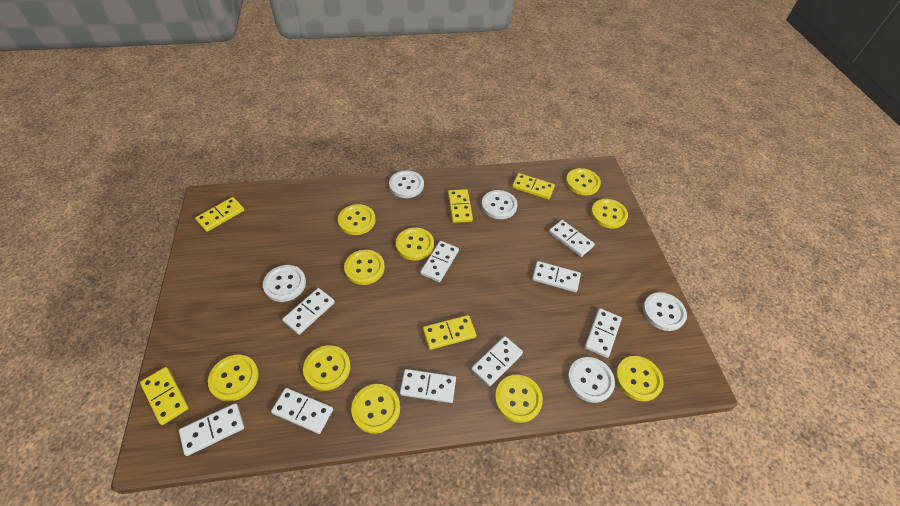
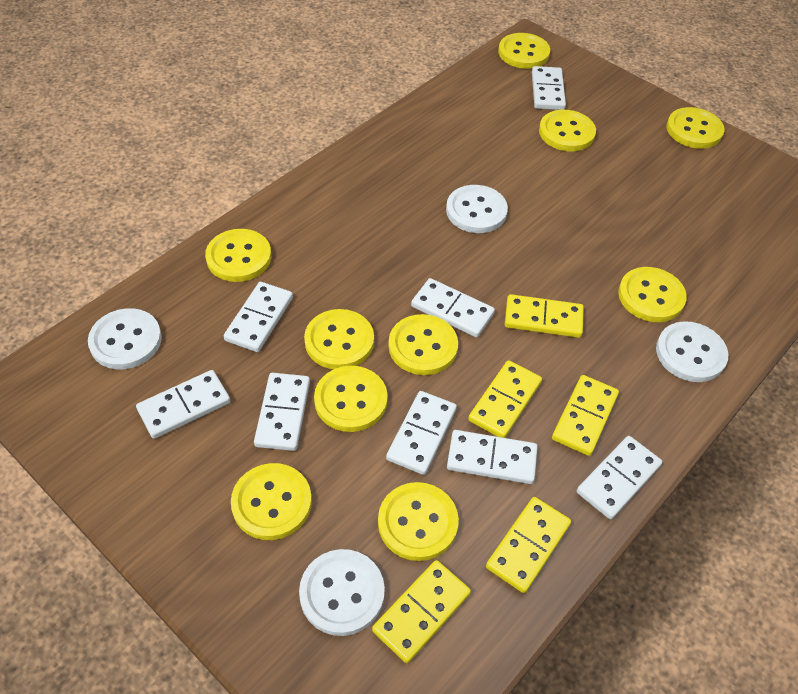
white button: 5 -> 4
white domino: 9 -> 8

